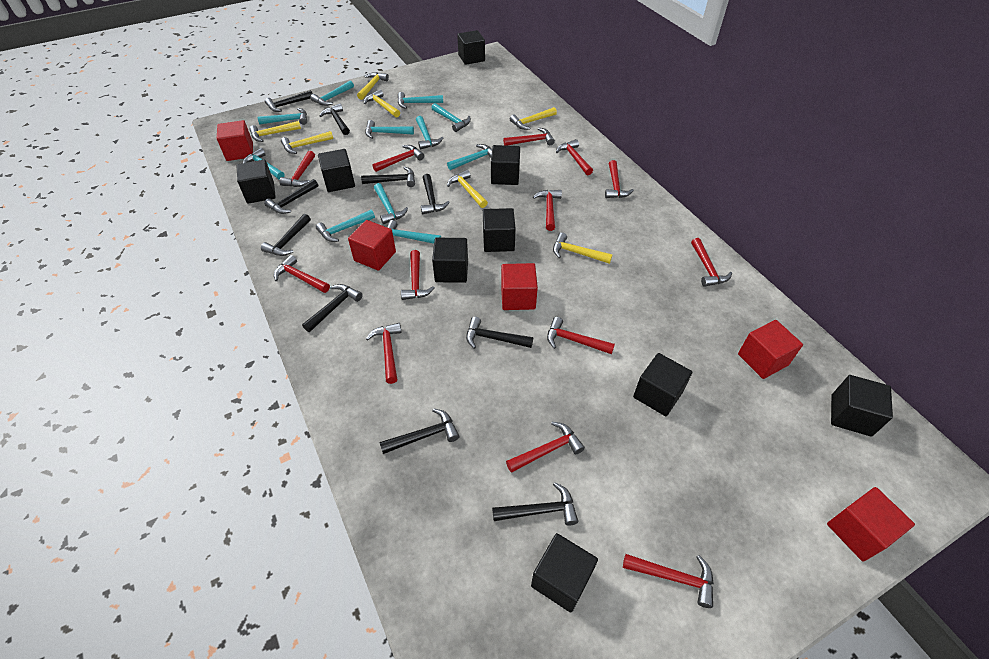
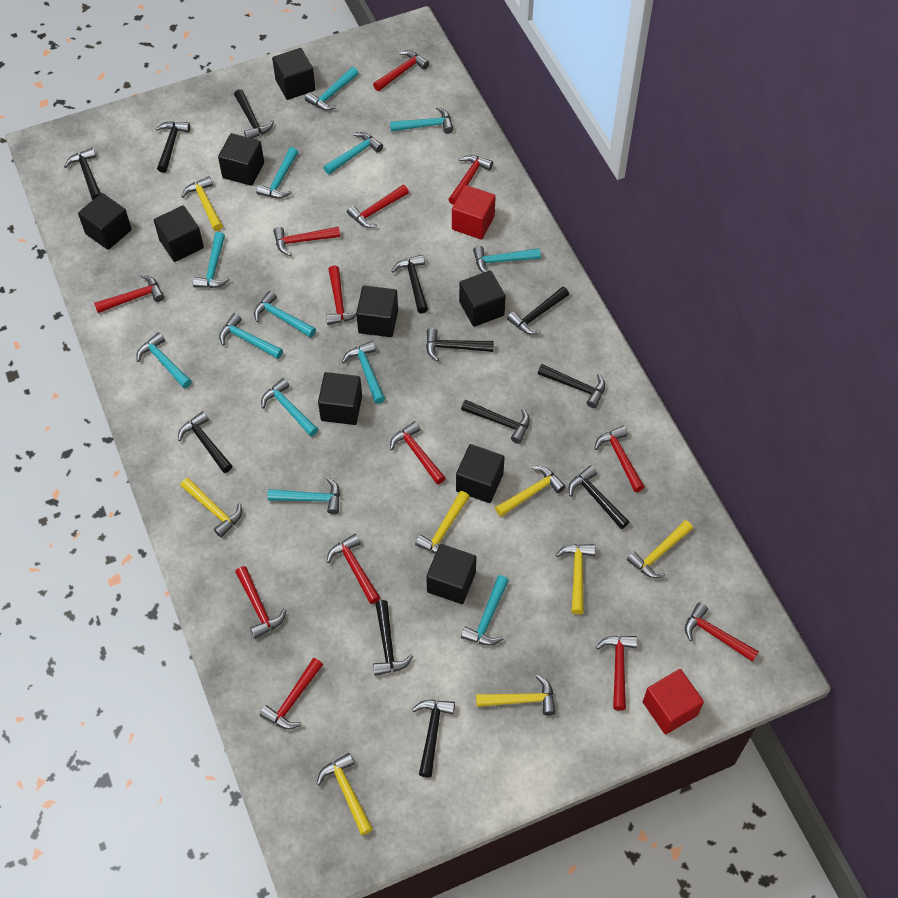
black hammer: 10 -> 12
red cube: 5 -> 2
turquoise hammer: 11 -> 13
yellow hammer: 7 -> 8

